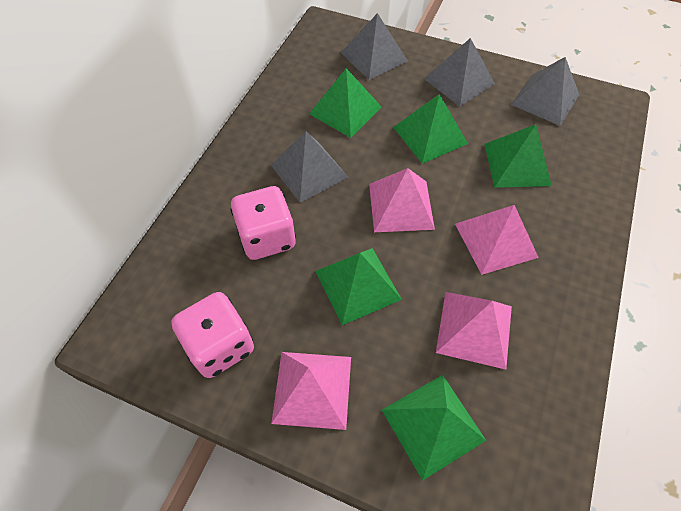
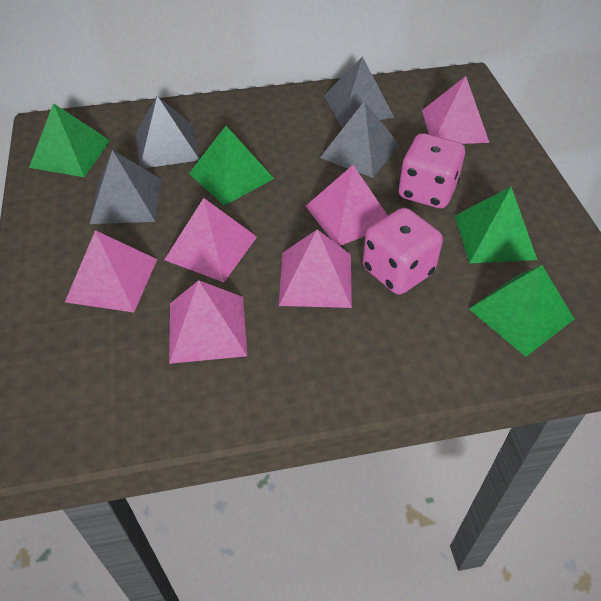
green pyramid: 5 -> 4
pink pyramid: 4 -> 6

